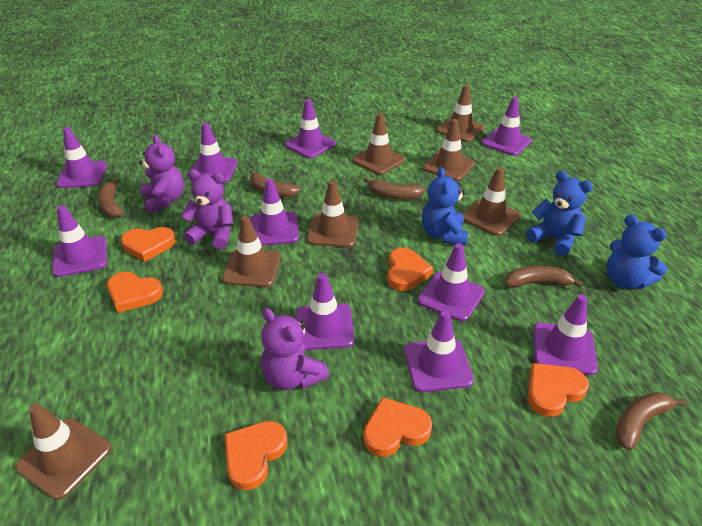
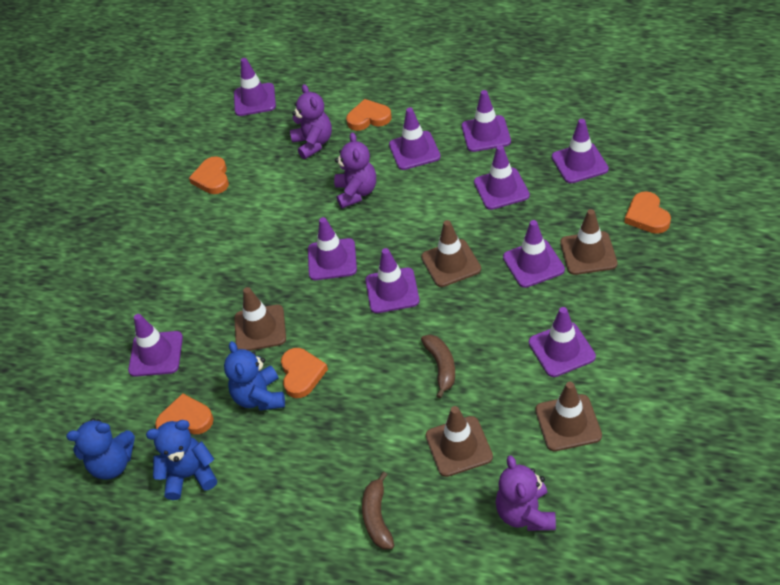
brown banana: 5 -> 2
brown traffic cone: 7 -> 5
orange heart: 6 -> 5

